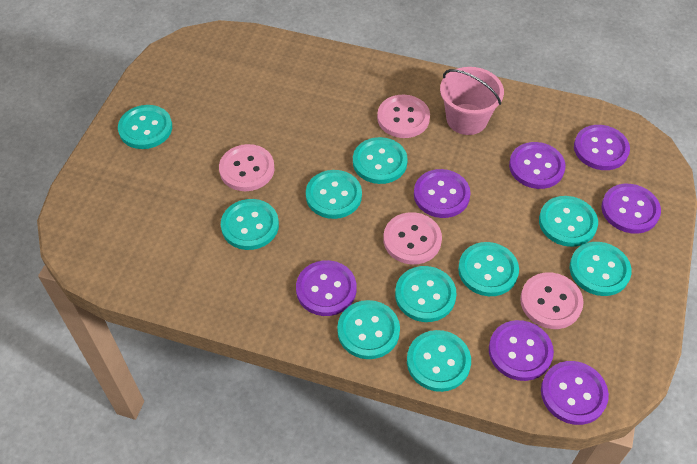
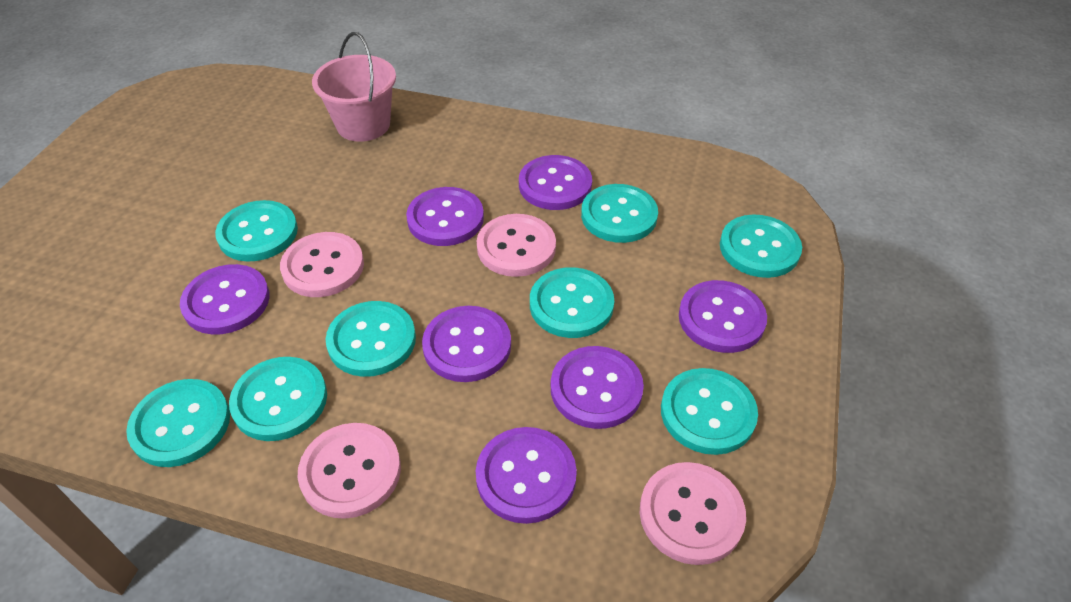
turquoise button: 10 -> 8

